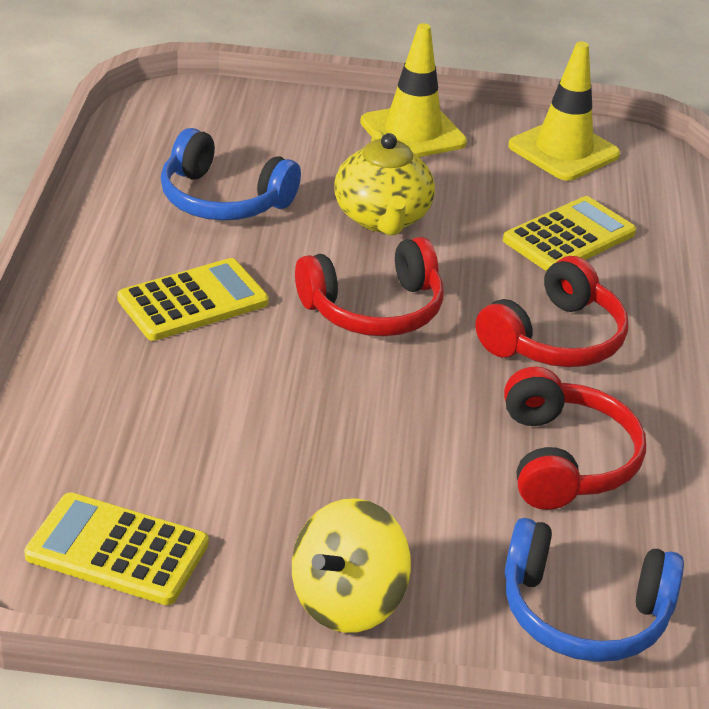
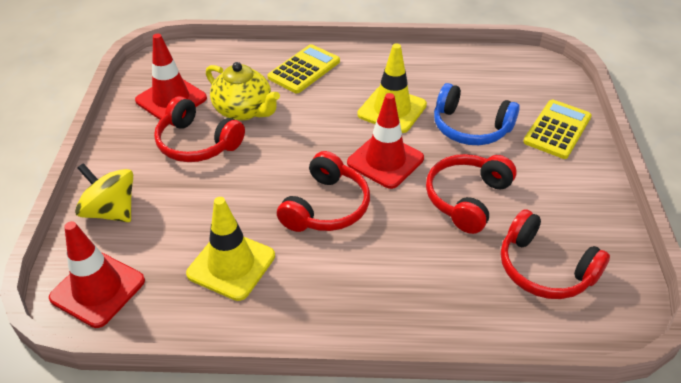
blue headphones: 2 -> 1
red headphones: 3 -> 4
red traffic cone: 0 -> 3
yellow calculator: 3 -> 2

